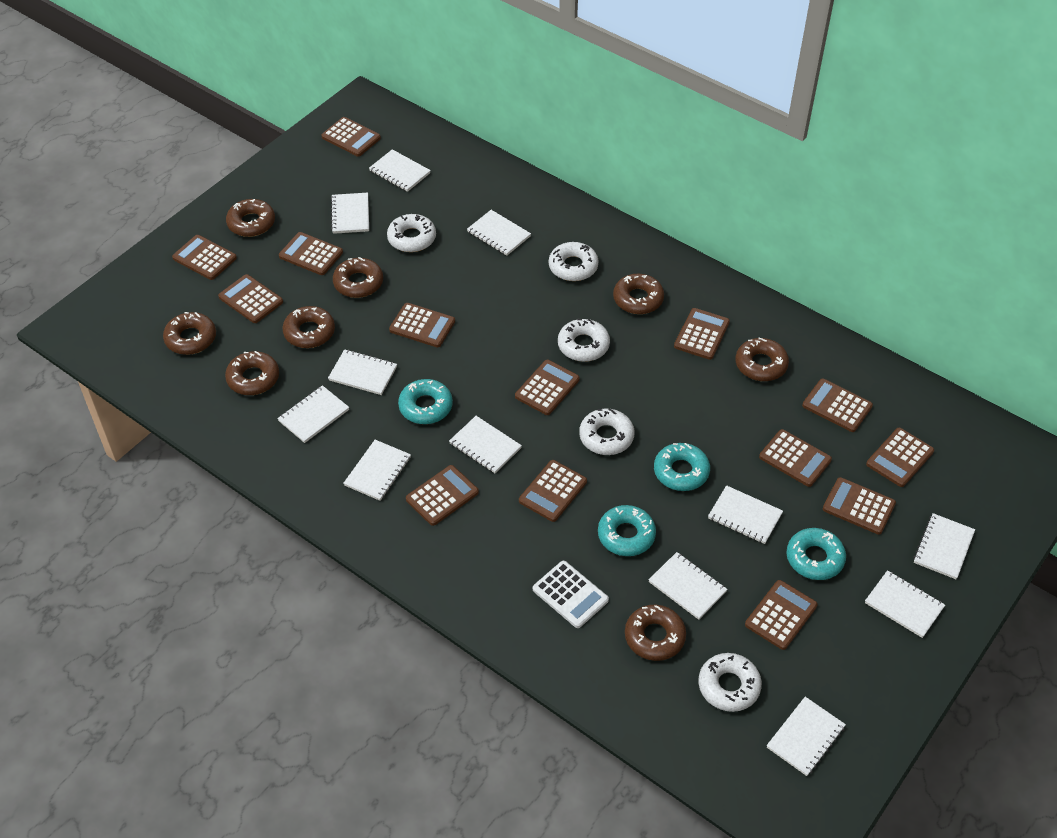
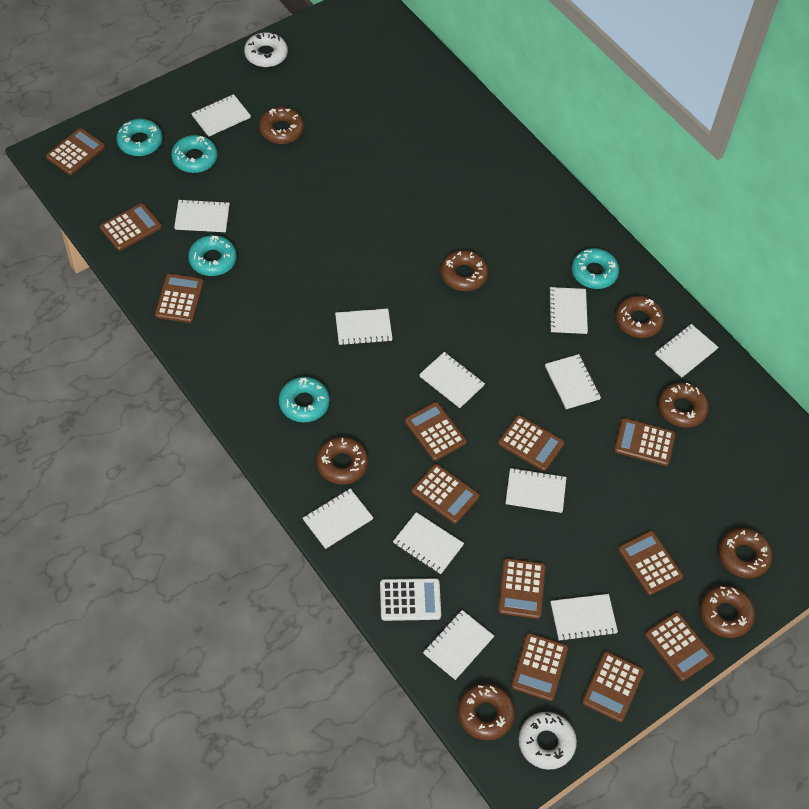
brown calculator: 14 -> 12
turquoise donut: 4 -> 5
white donut: 5 -> 2

